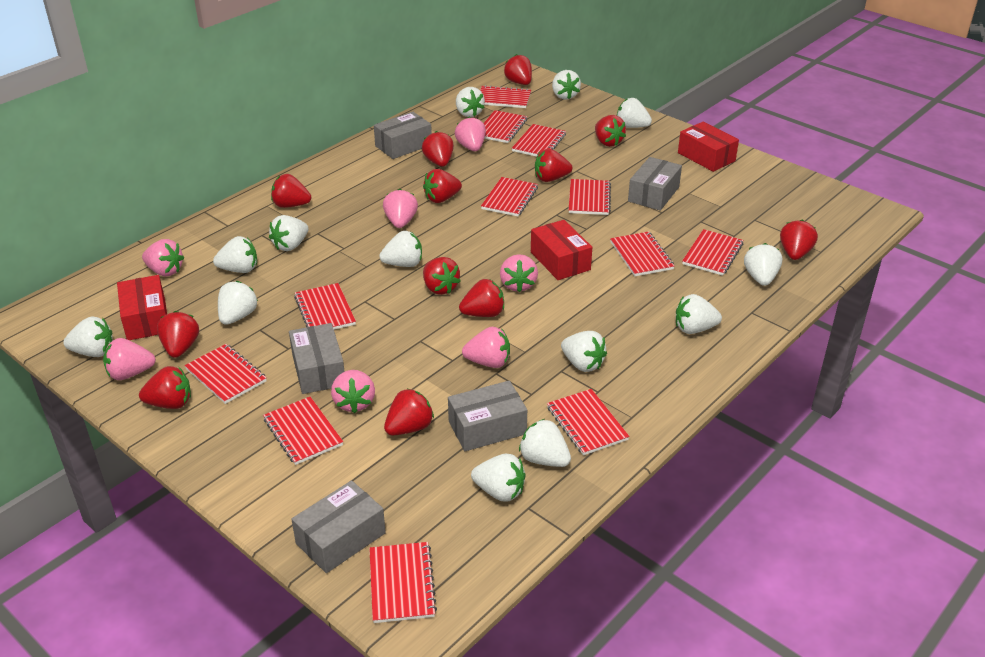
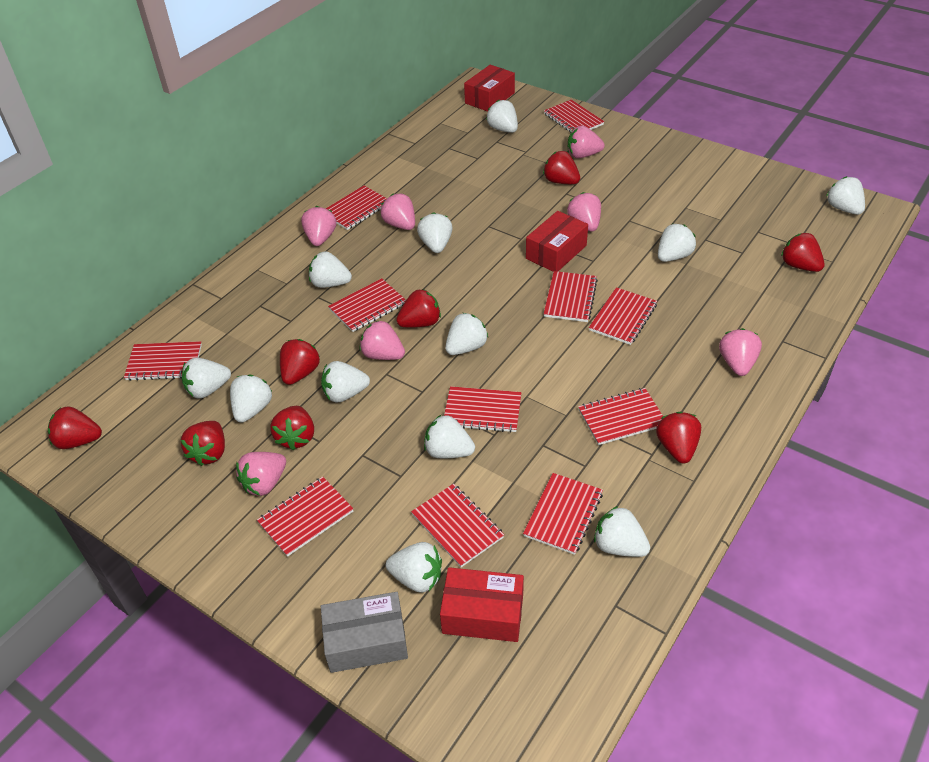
grey box: 5 -> 1
red notebook: 12 -> 11
red strawberry: 12 -> 8
white strawberry: 13 -> 12

